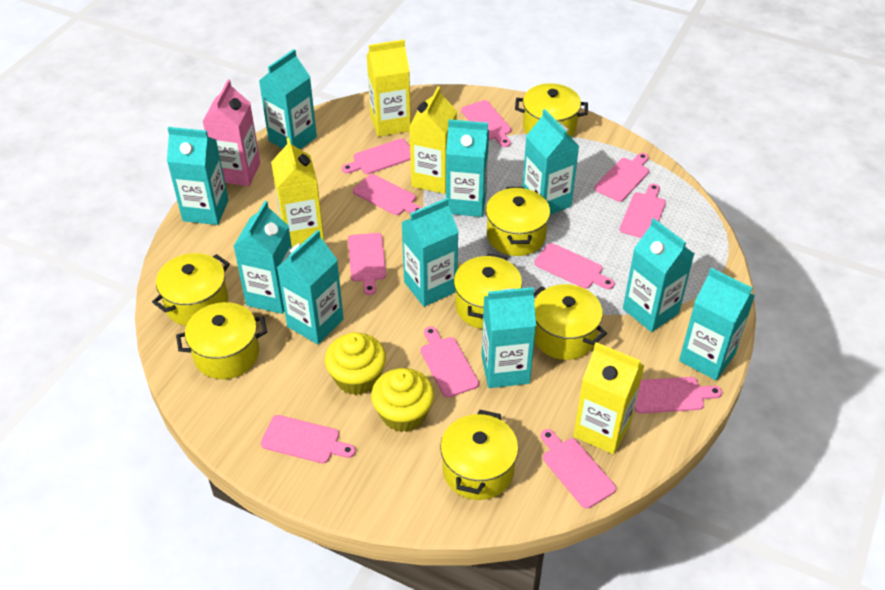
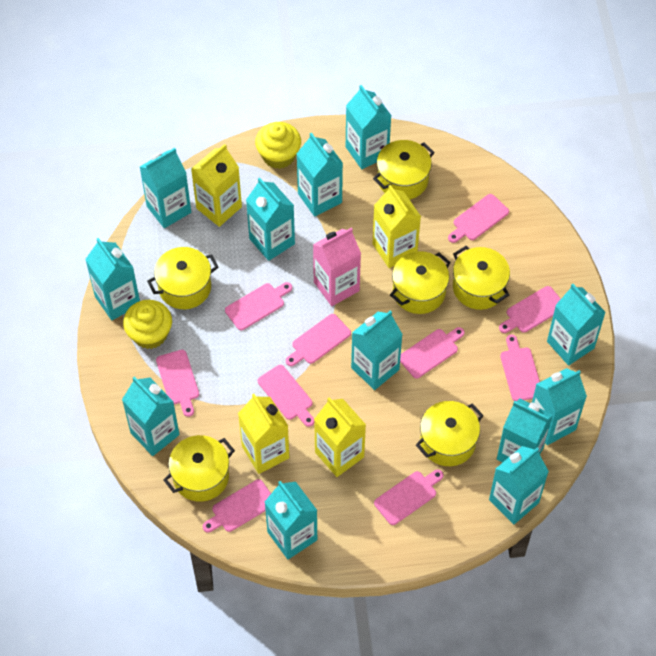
pink cutting board: 11 -> 10
turquoise carton: 10 -> 12
yellow pot: 7 -> 6

